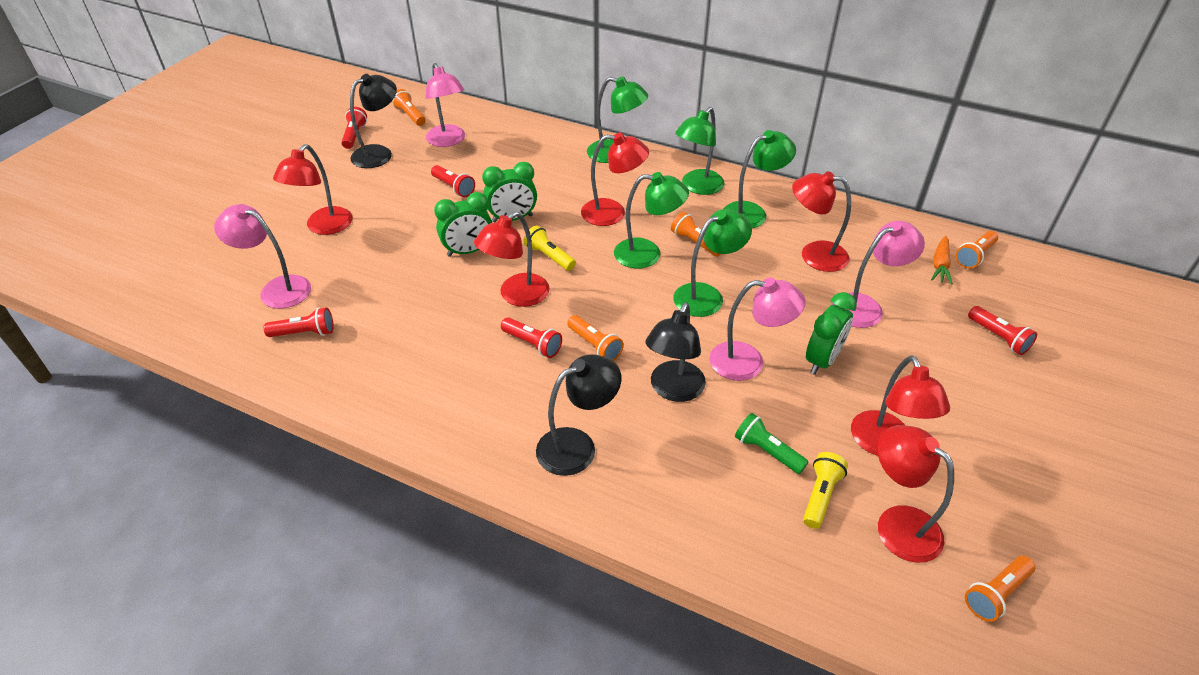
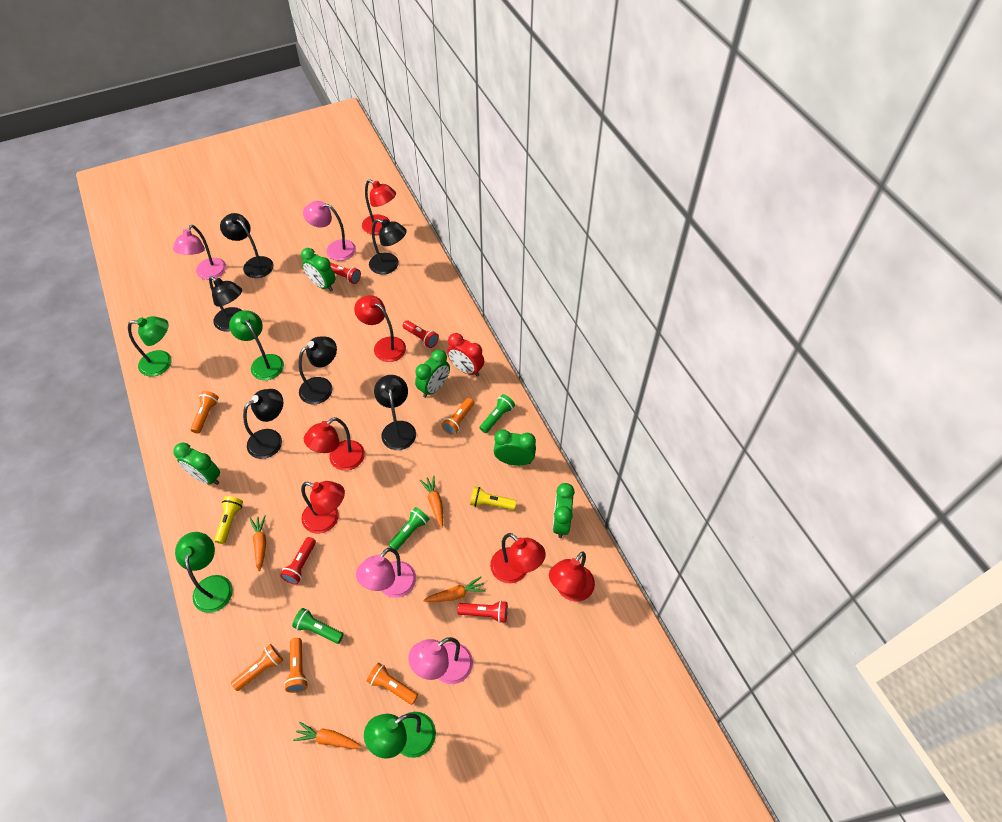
black lamp: 3 -> 6
green clock: 3 -> 5
green flashlight: 1 -> 3
green lamp: 5 -> 4
orange carrot: 1 -> 4
red clock: 0 -> 1
red flashlight: 5 -> 4

